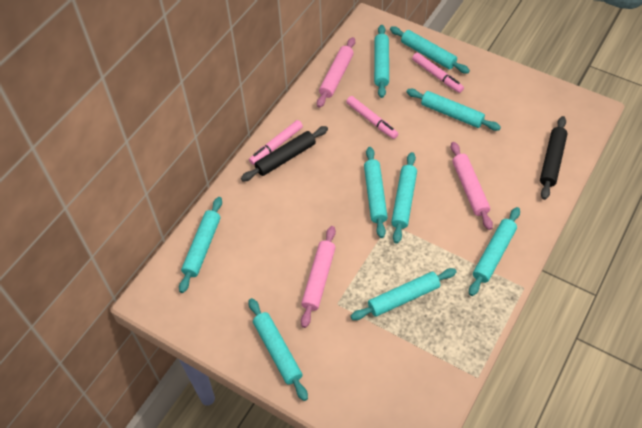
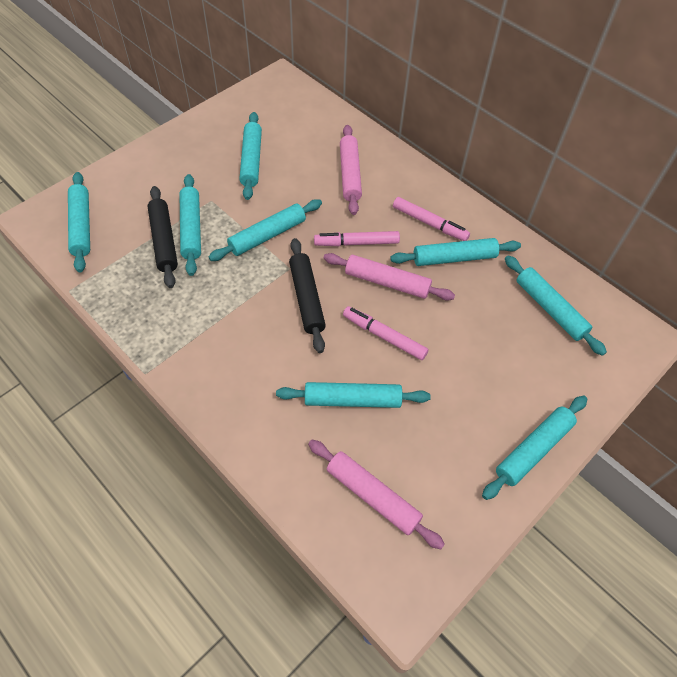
turquoise rolling pin: 9 -> 8

